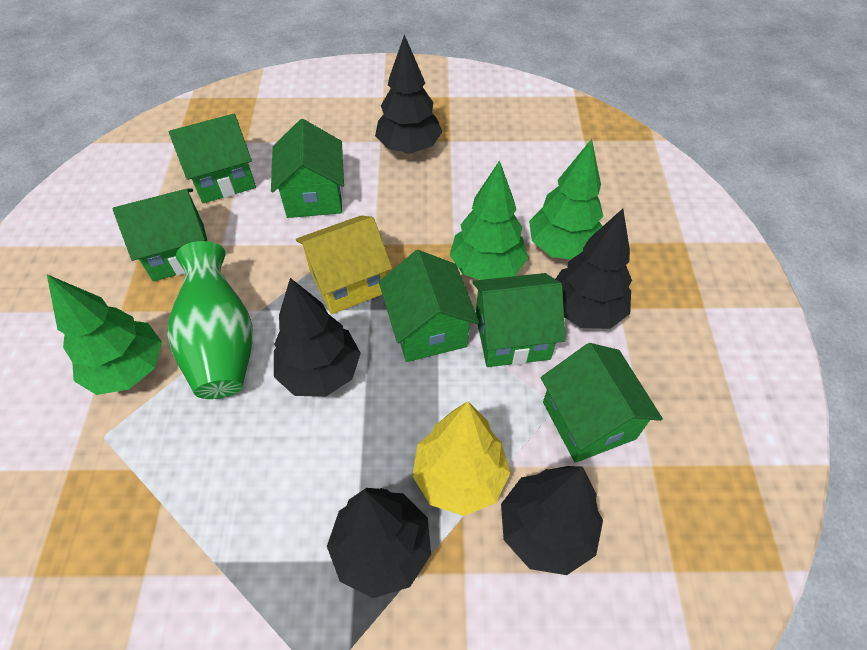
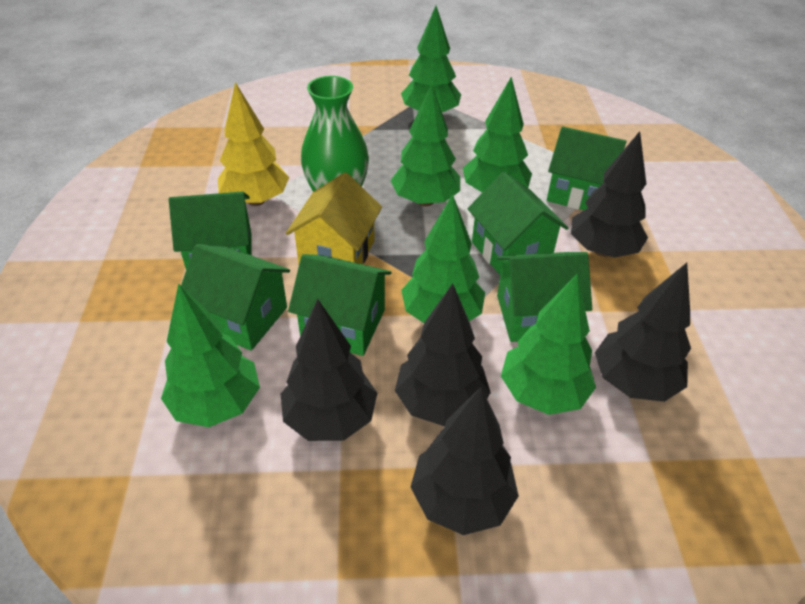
green tree: 3 -> 6

